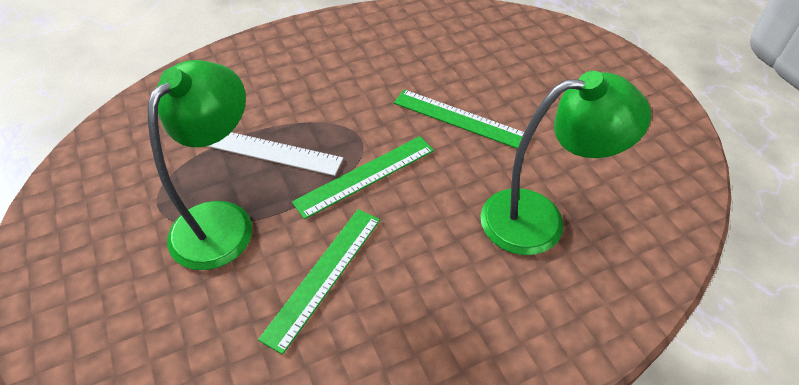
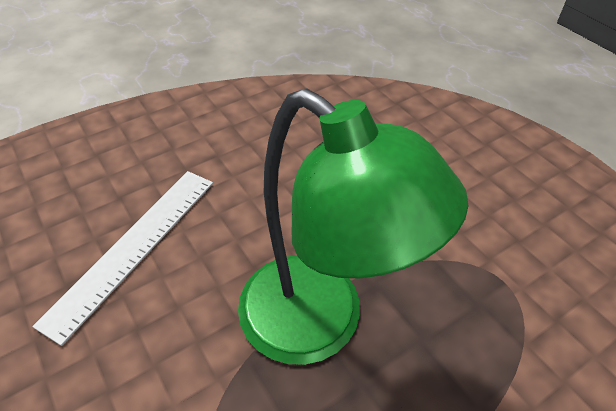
green lamp: 2 -> 1
green ruler: 3 -> 0

